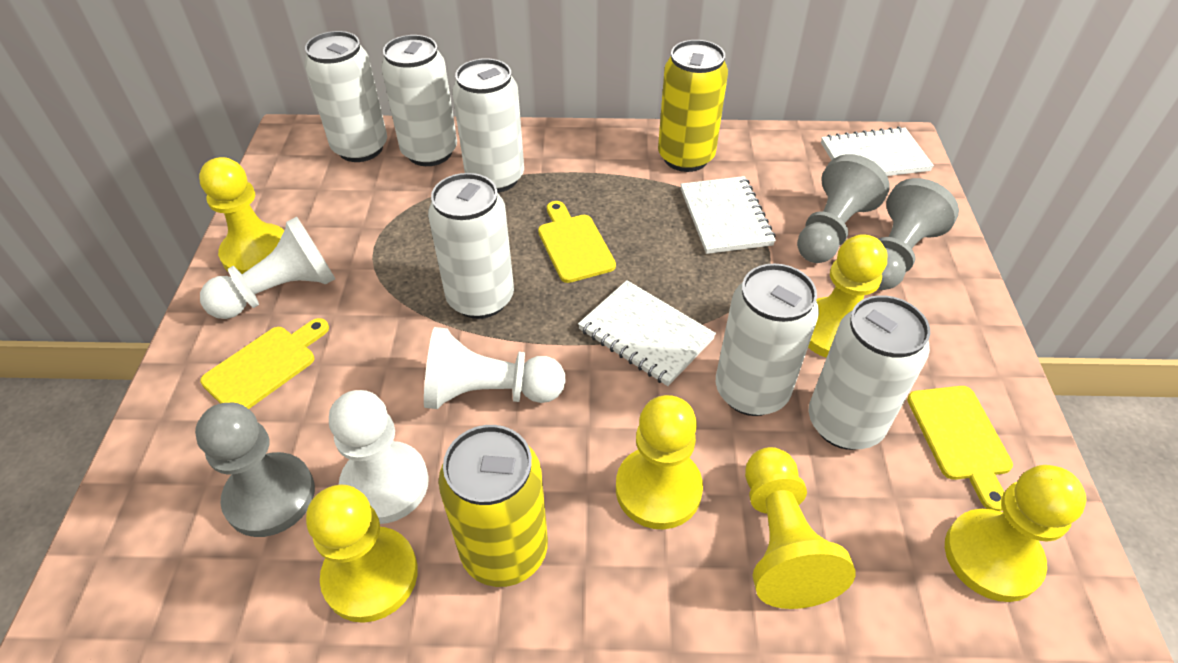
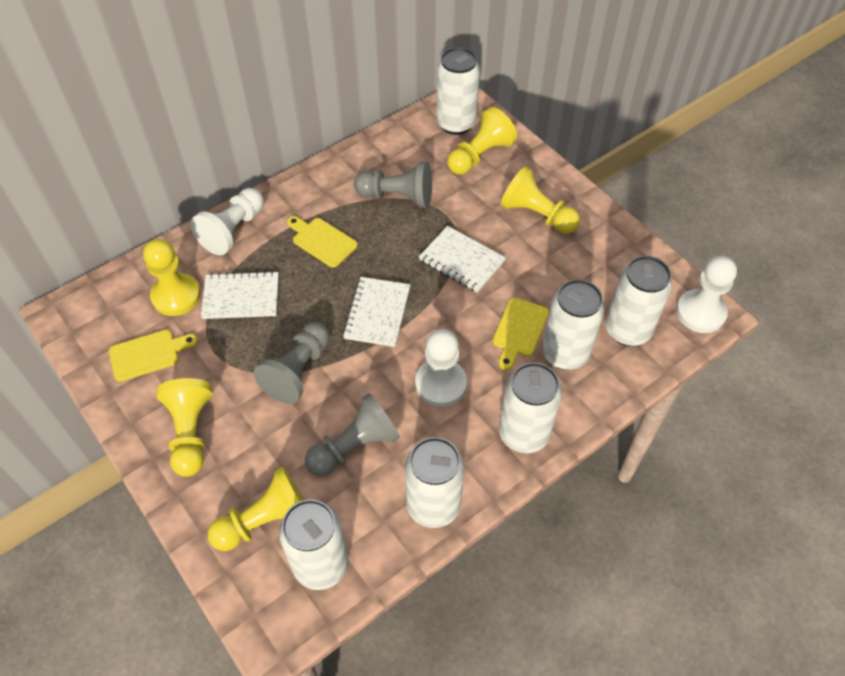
yellow can: 2 -> 0
yellow pawn: 6 -> 5

